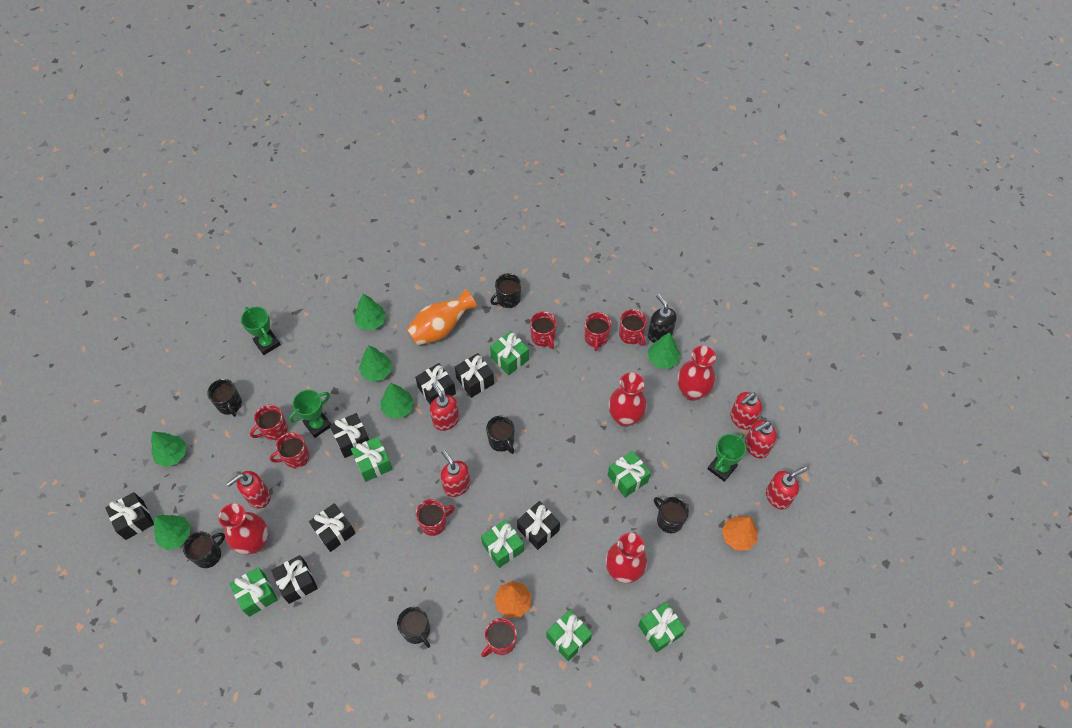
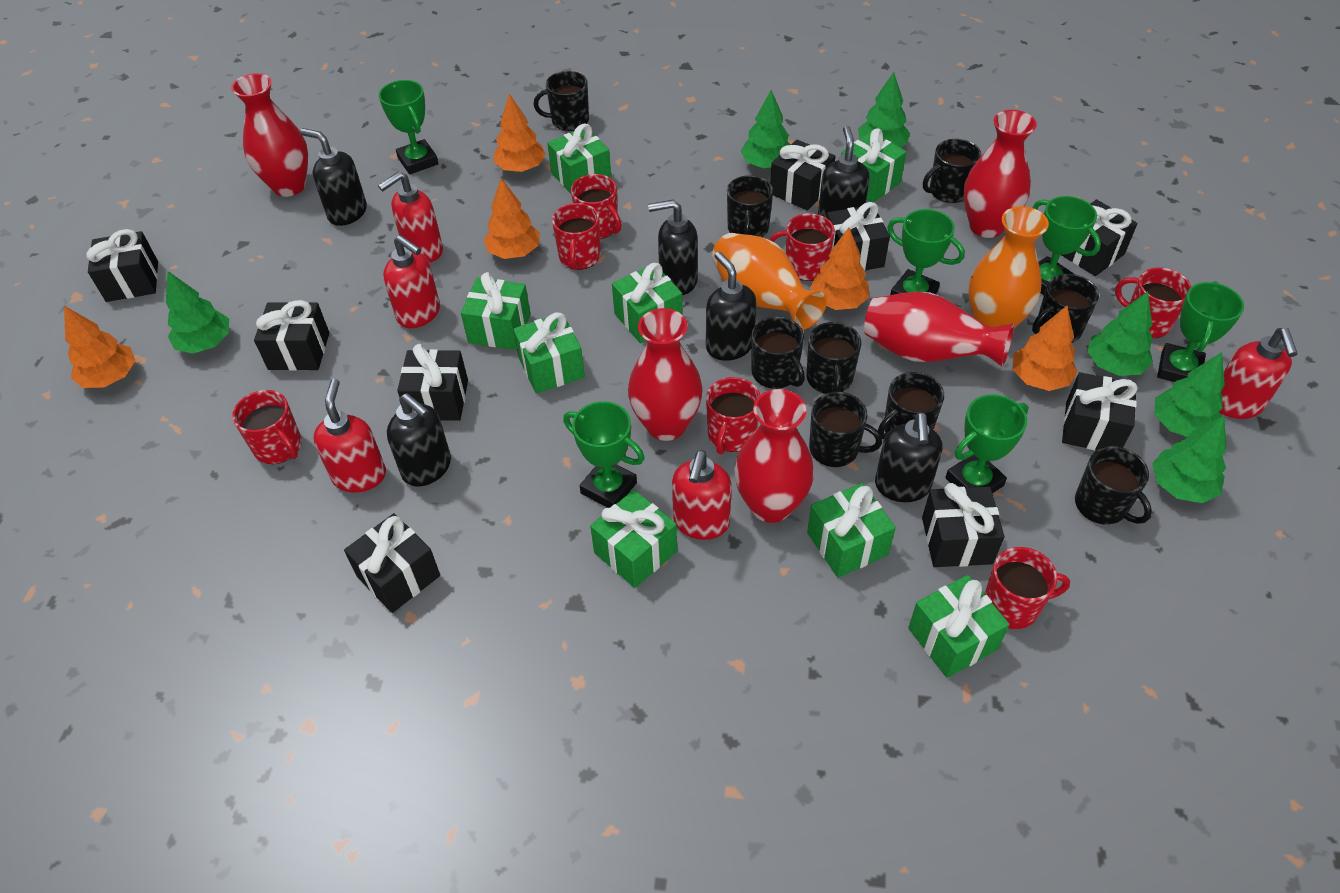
black gift: 7 -> 9
black mug: 6 -> 9
black soap dispenser: 1 -> 6
green gift: 7 -> 8
green trophy: 3 -> 6
orange tree: 2 -> 5
orange vase: 1 -> 2
red soap dispenser: 6 -> 5
red vase: 4 -> 5

